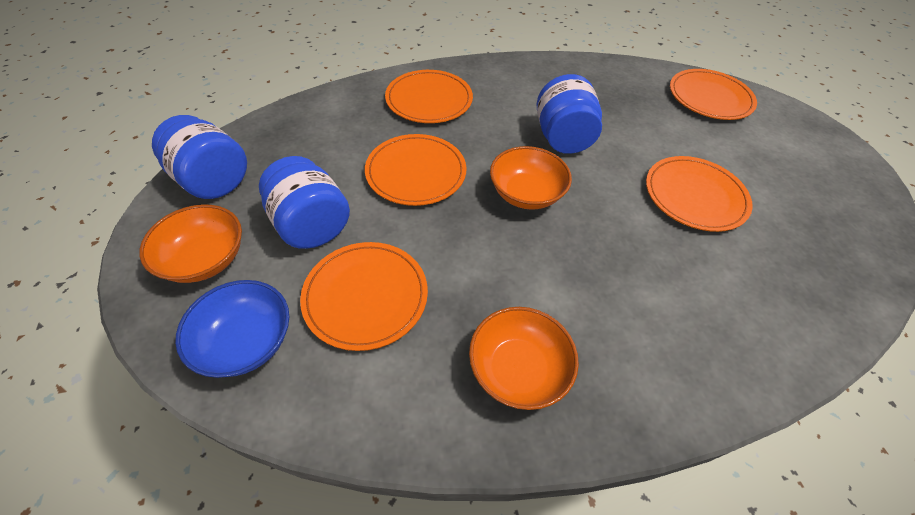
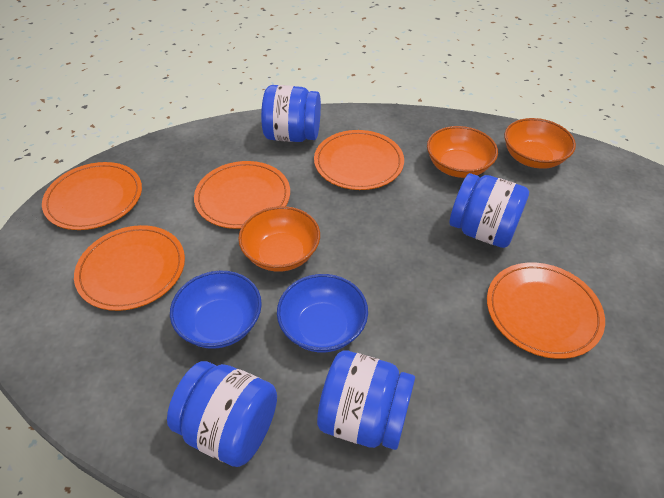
blue bowl: 1 -> 2
blue jar: 3 -> 4

